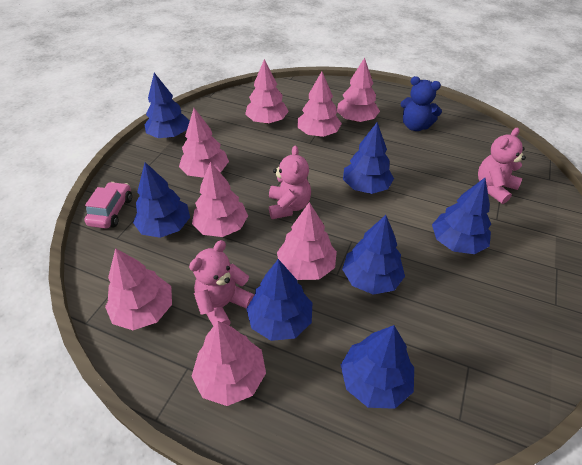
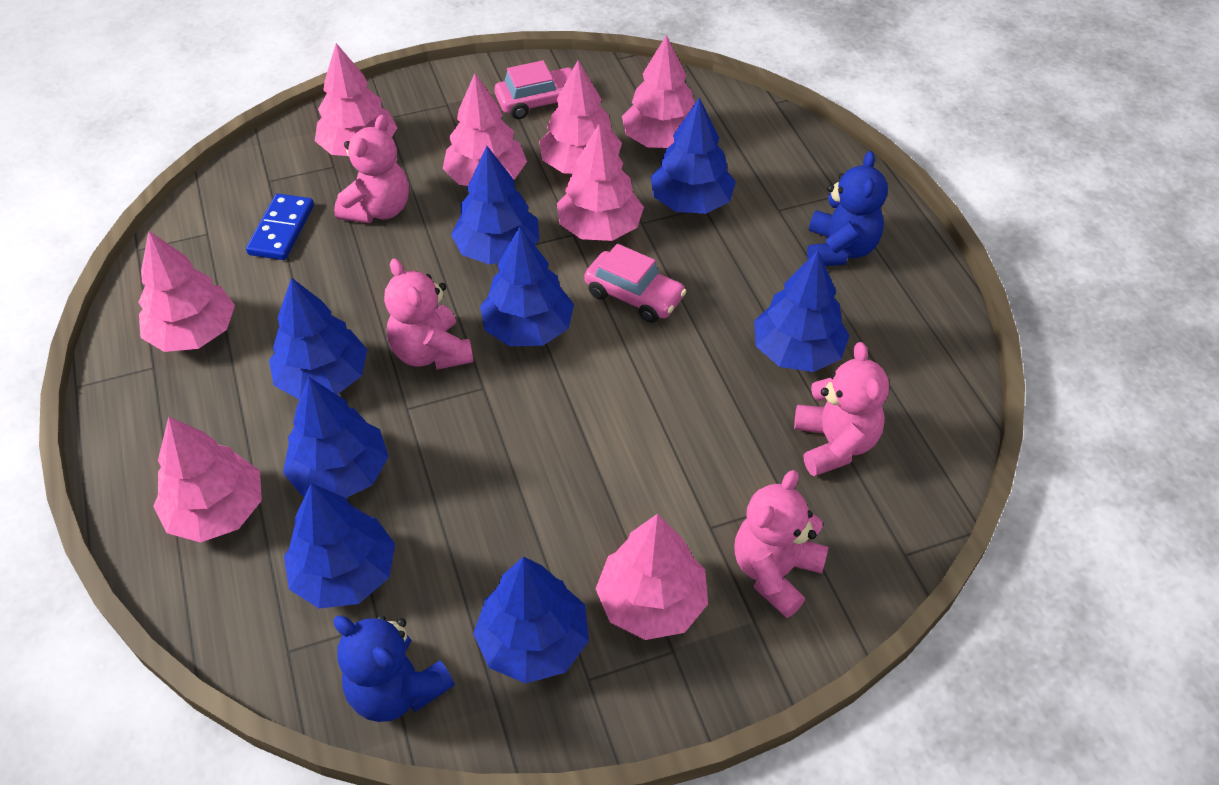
blue domino: 0 -> 1
blue teddy bear: 1 -> 2
blue tree: 7 -> 8
pink car: 1 -> 2
pink teddy bear: 3 -> 4

